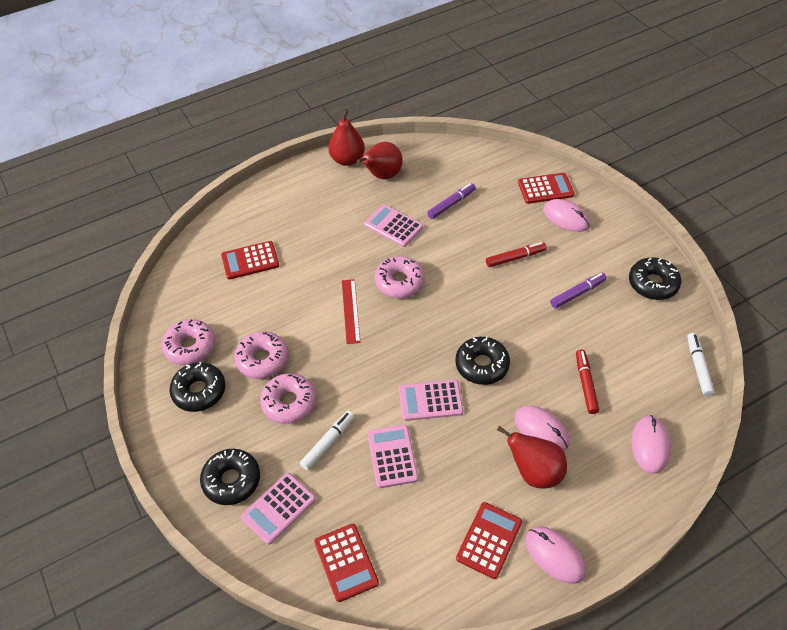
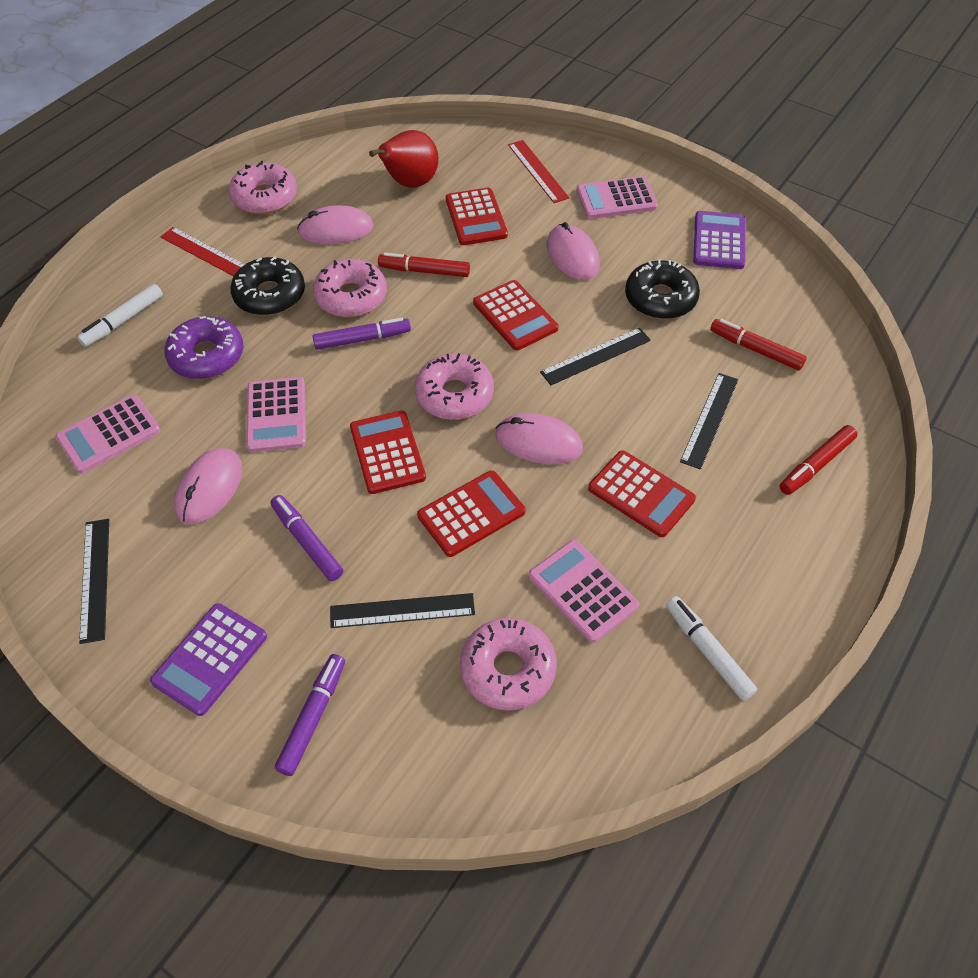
black donut: 4 -> 2
black ruler: 0 -> 4
purple calculator: 0 -> 2
purple donut: 0 -> 1
purple marker: 2 -> 3
red calculator: 4 -> 5
red marker: 2 -> 3
red pear: 3 -> 1
red ruler: 1 -> 2

